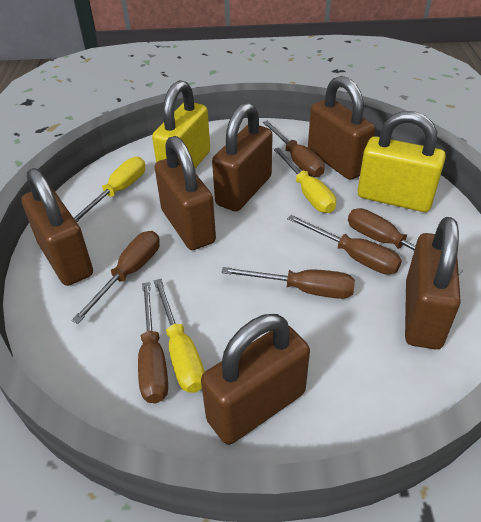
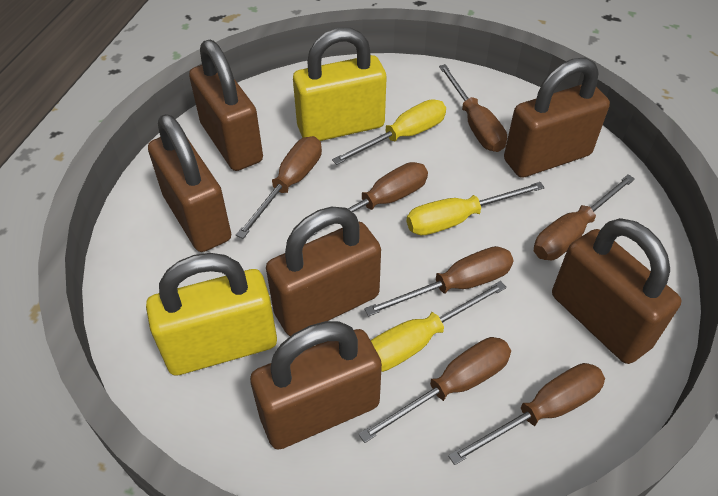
brown screwdriver: 6 -> 7

